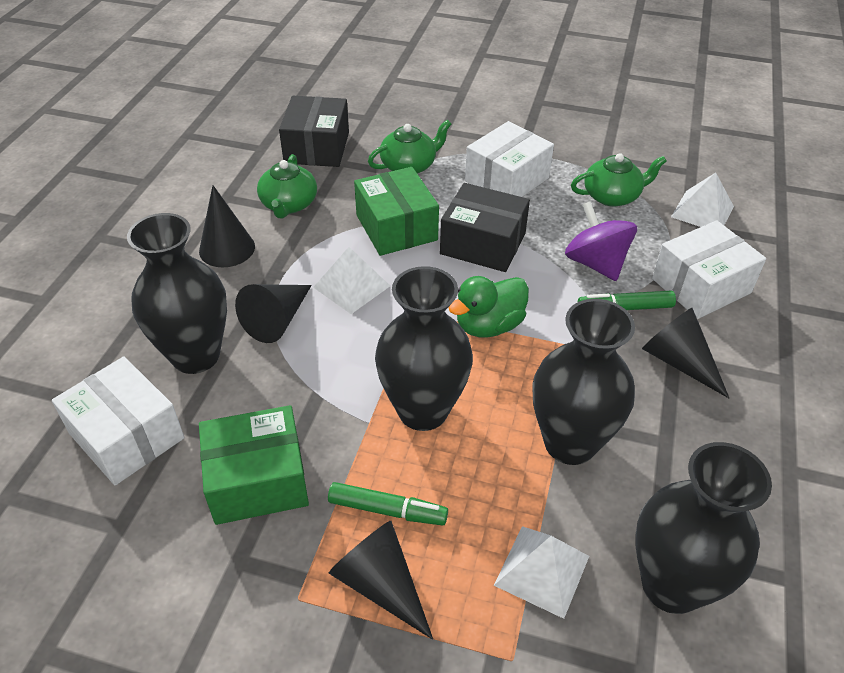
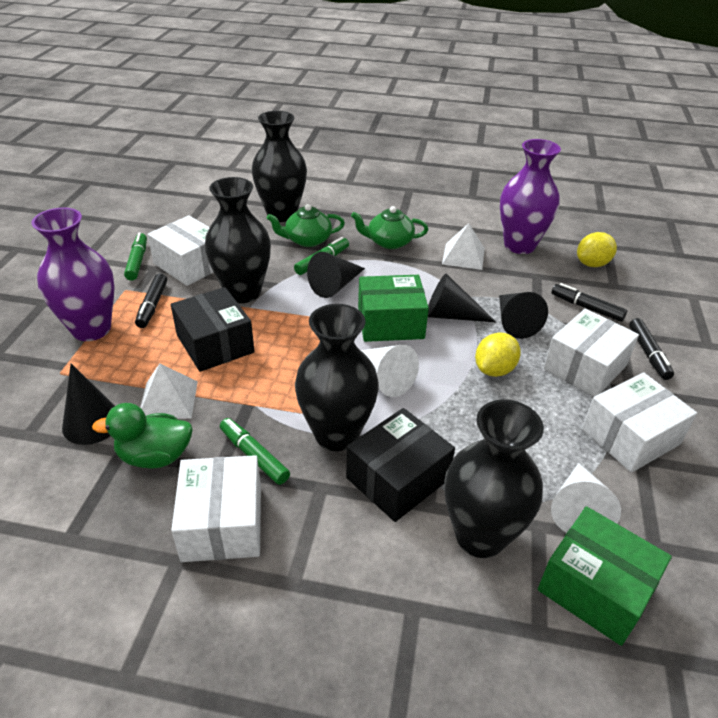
black marker: 0 -> 3
green marker: 2 -> 3
green teapot: 3 -> 2
purple spinning top: 1 -> 0
purple vase: 0 -> 2
white box: 3 -> 4
white cone: 0 -> 2
white pyramid: 3 -> 2
yellow lemon: 0 -> 2

